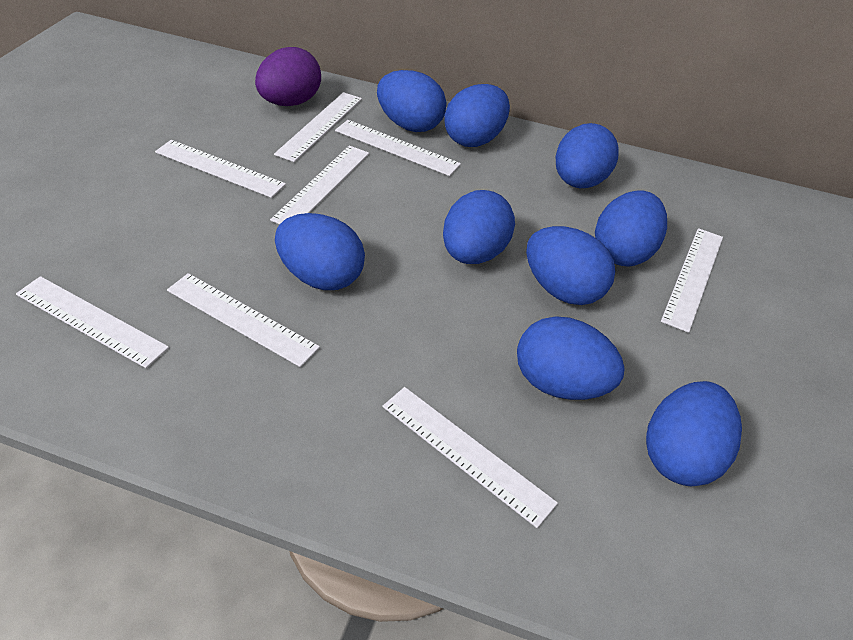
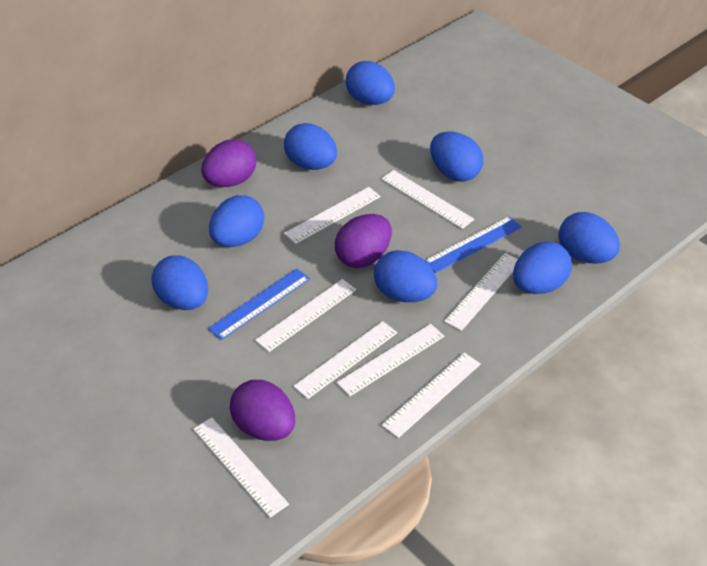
blue egg: 9 -> 8
blue ruler: 0 -> 2
purple egg: 1 -> 3

